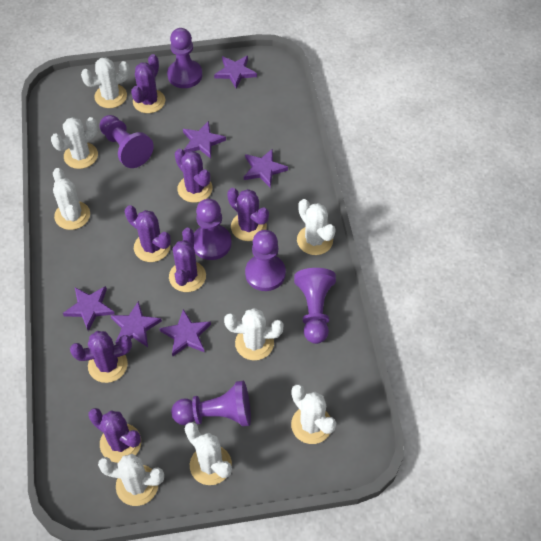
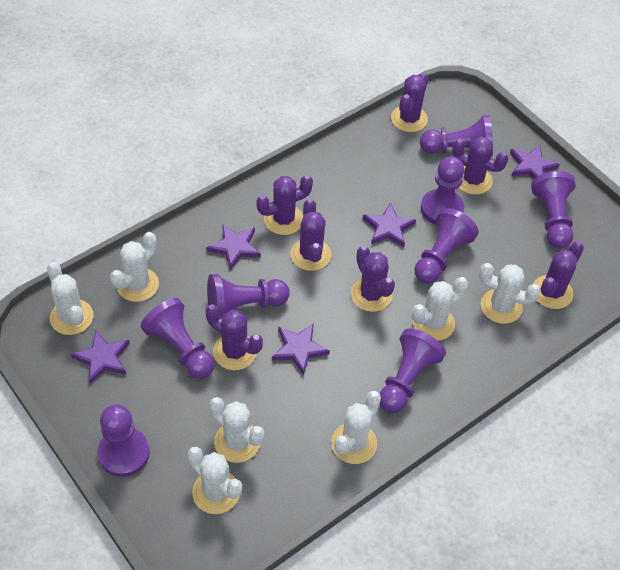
purple pawn: 6 -> 8
purple star: 6 -> 5
white cactus: 8 -> 7

